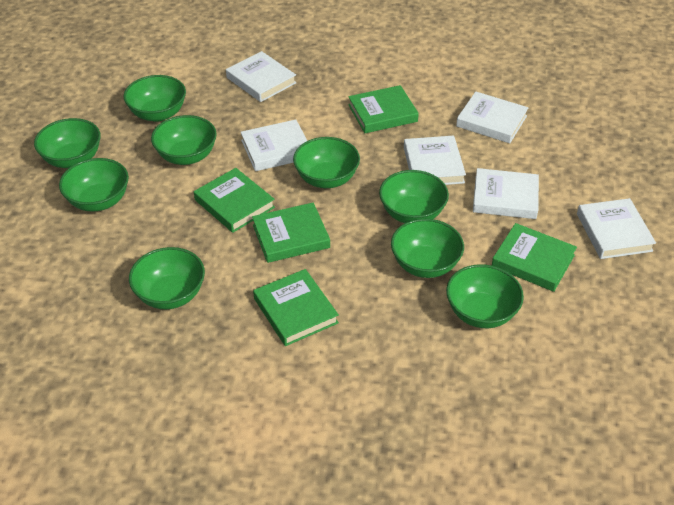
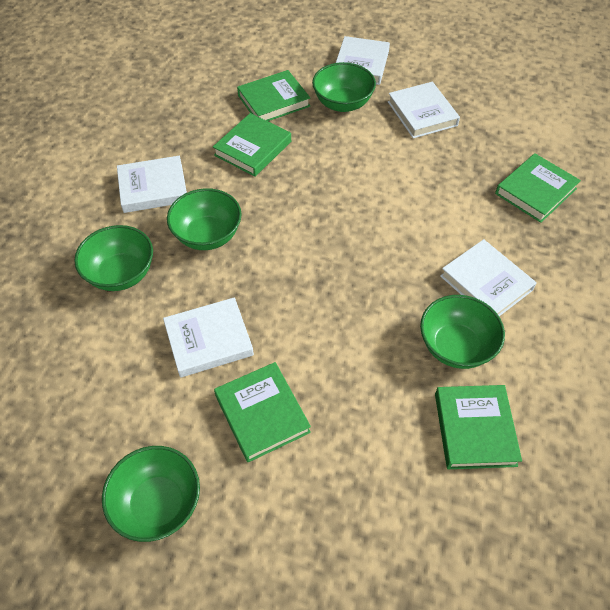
green bowl: 9 -> 5
white book: 6 -> 5

